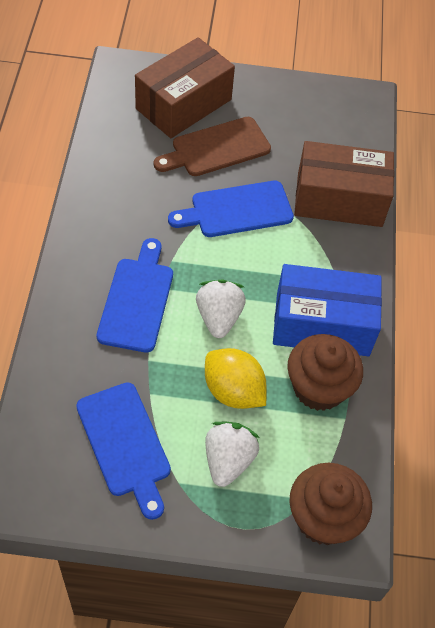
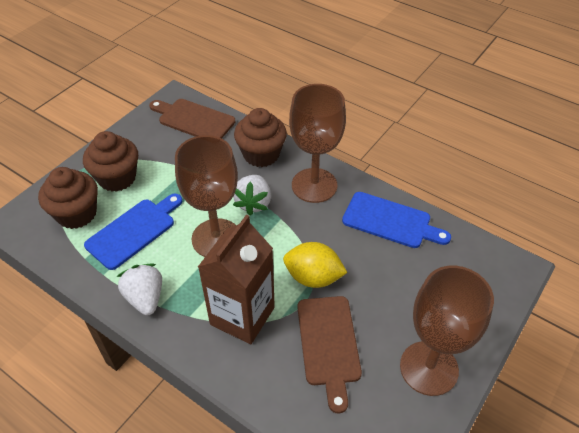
blue box: 1 -> 0
blue cutting board: 3 -> 2
brown box: 2 -> 0
brown carton: 0 -> 1
brown cupcake: 2 -> 3
brown cutting board: 1 -> 2
brown goblet: 0 -> 3

